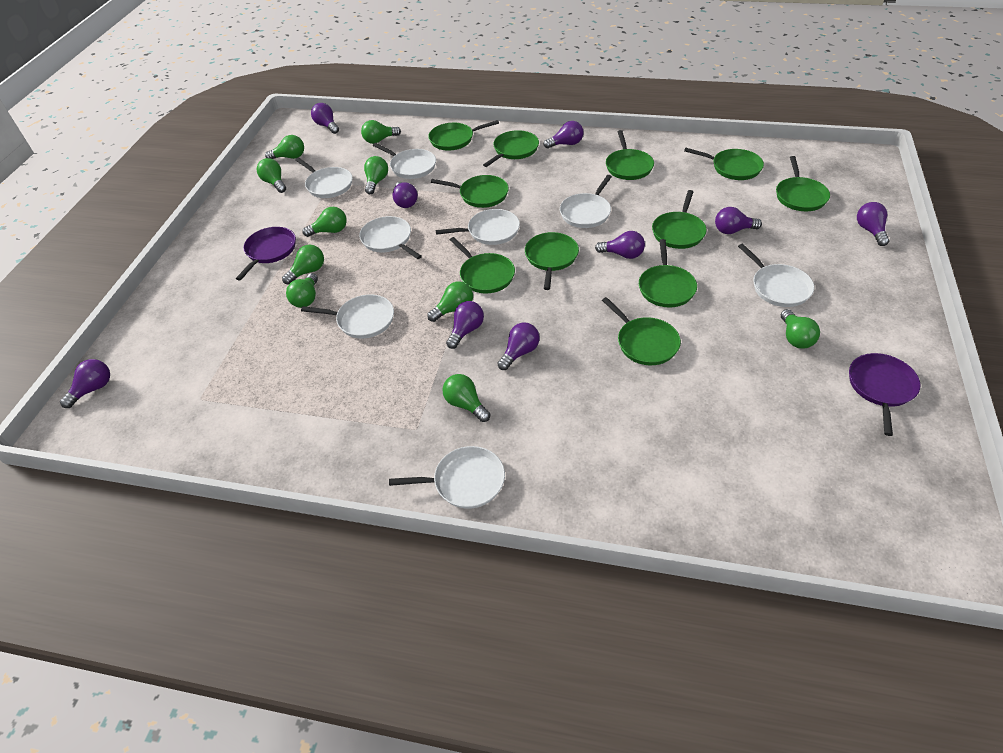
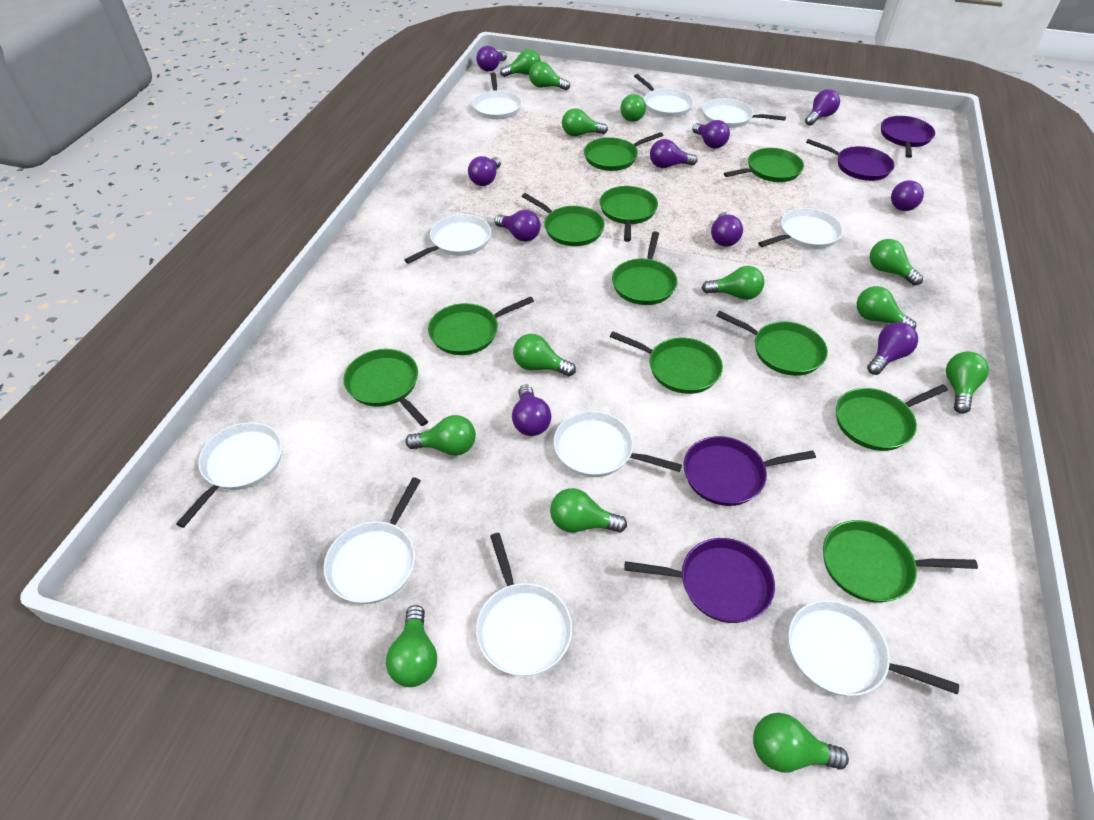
green light bulb: 10 -> 13
purple light bulb: 9 -> 10
purple pan: 2 -> 4
white pan: 8 -> 10

